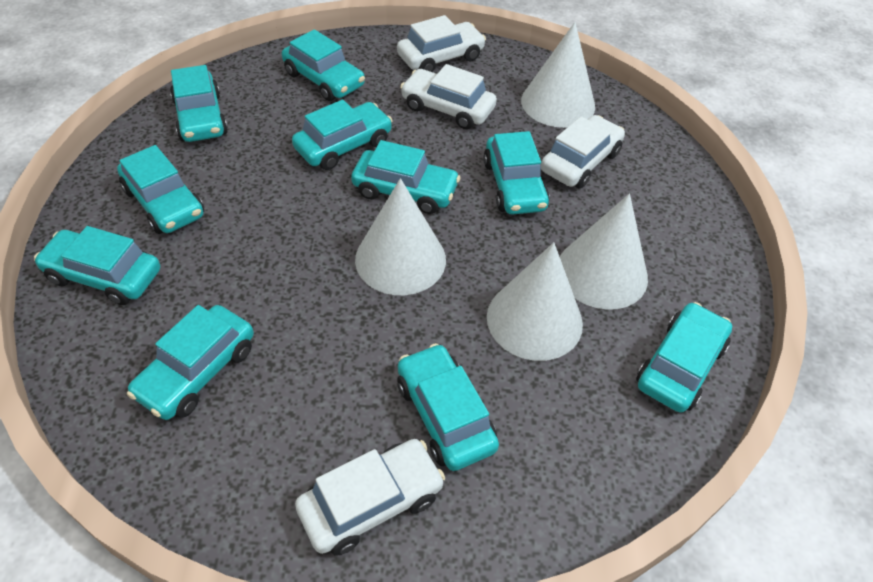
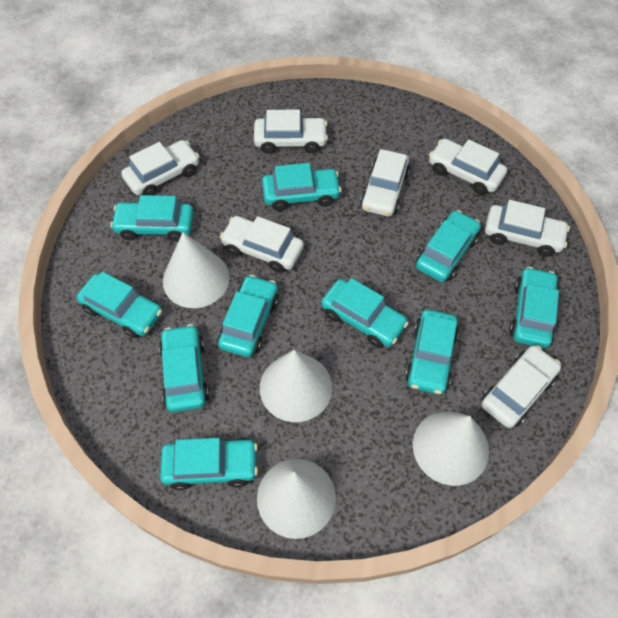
white car: 4 -> 7

